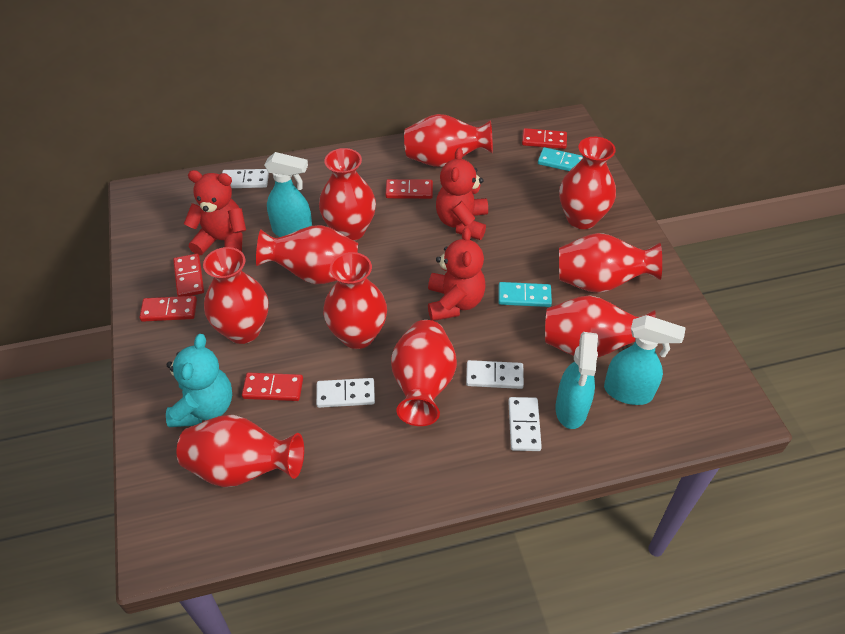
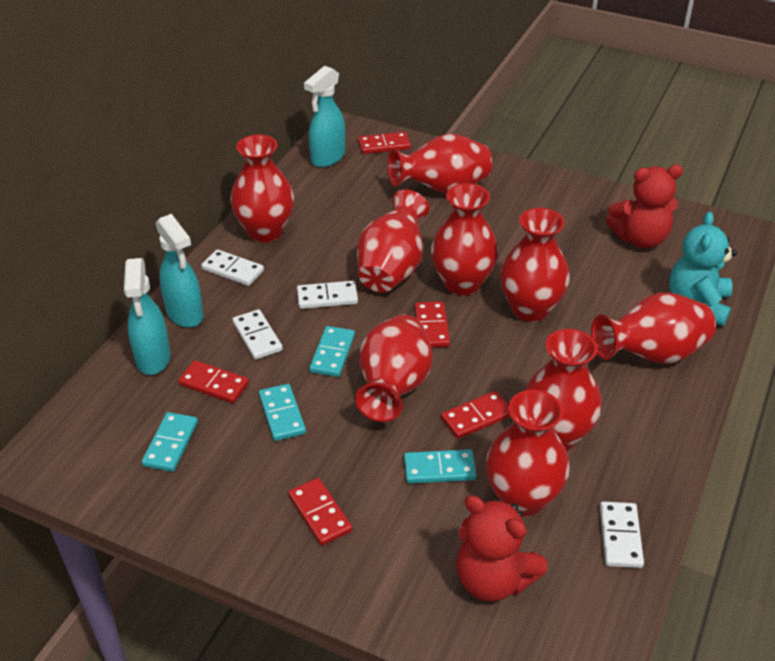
red teddy bear: 3 -> 2
red vase: 10 -> 9
turquoise domino: 2 -> 4

